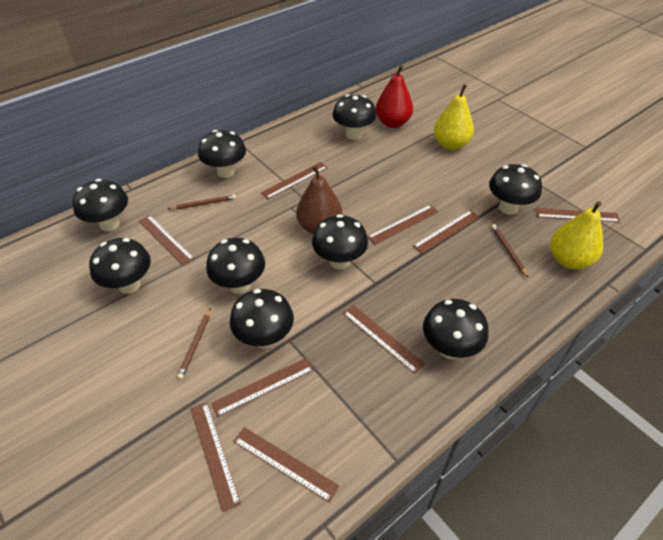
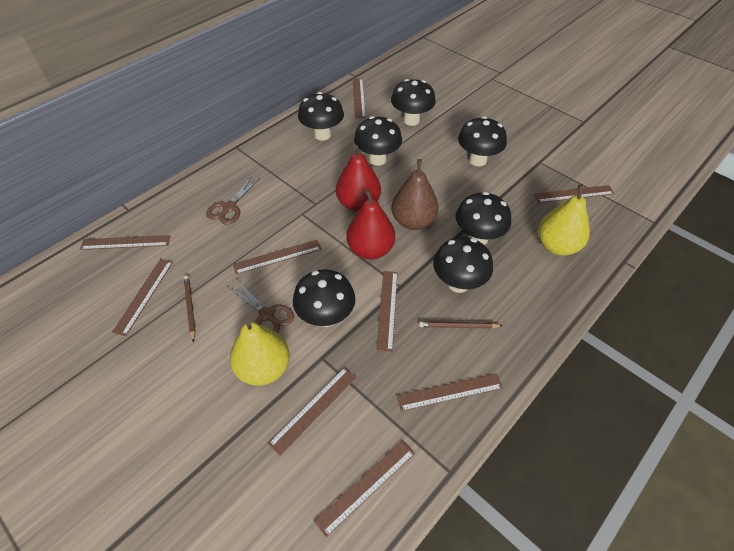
black mushroom: 9 -> 7
brown pencil: 3 -> 2
brown scissors: 0 -> 2
red pear: 1 -> 2

